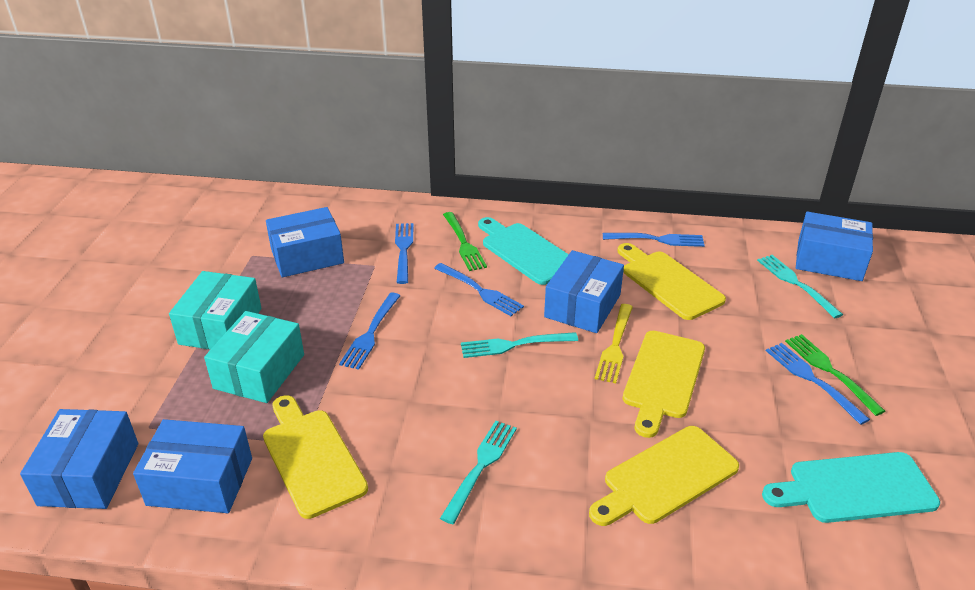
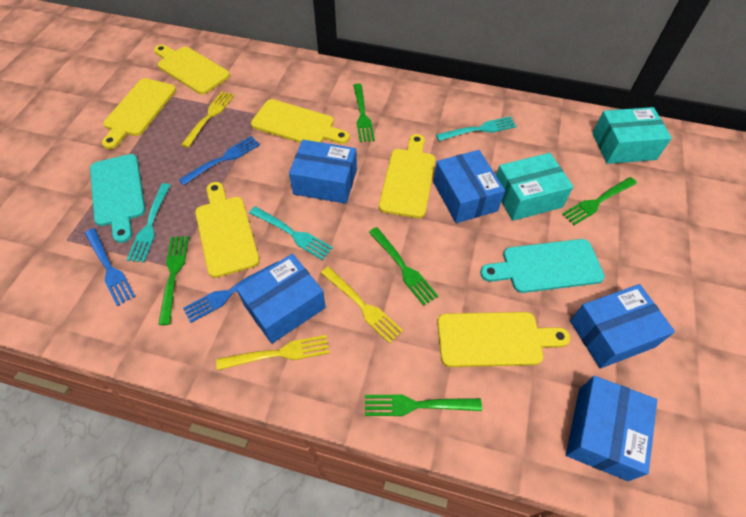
blue fork: 5 -> 3
green fork: 2 -> 5
yellow cutting board: 4 -> 6
yellow fork: 1 -> 3

